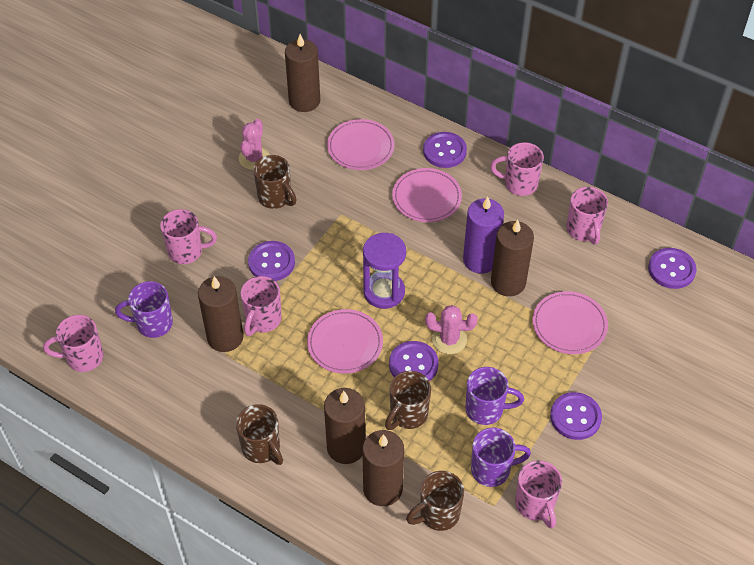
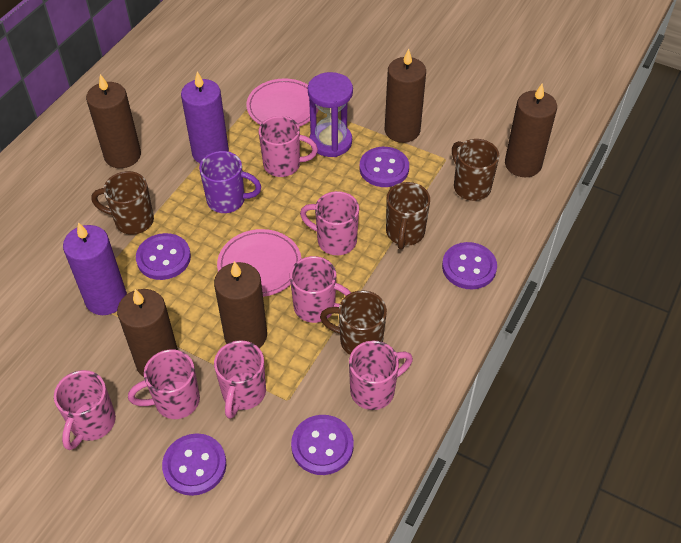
pink cactus: 2 -> 0
pink mug: 6 -> 7
pink plate: 4 -> 2
purple candle: 1 -> 2
purple mug: 3 -> 1

